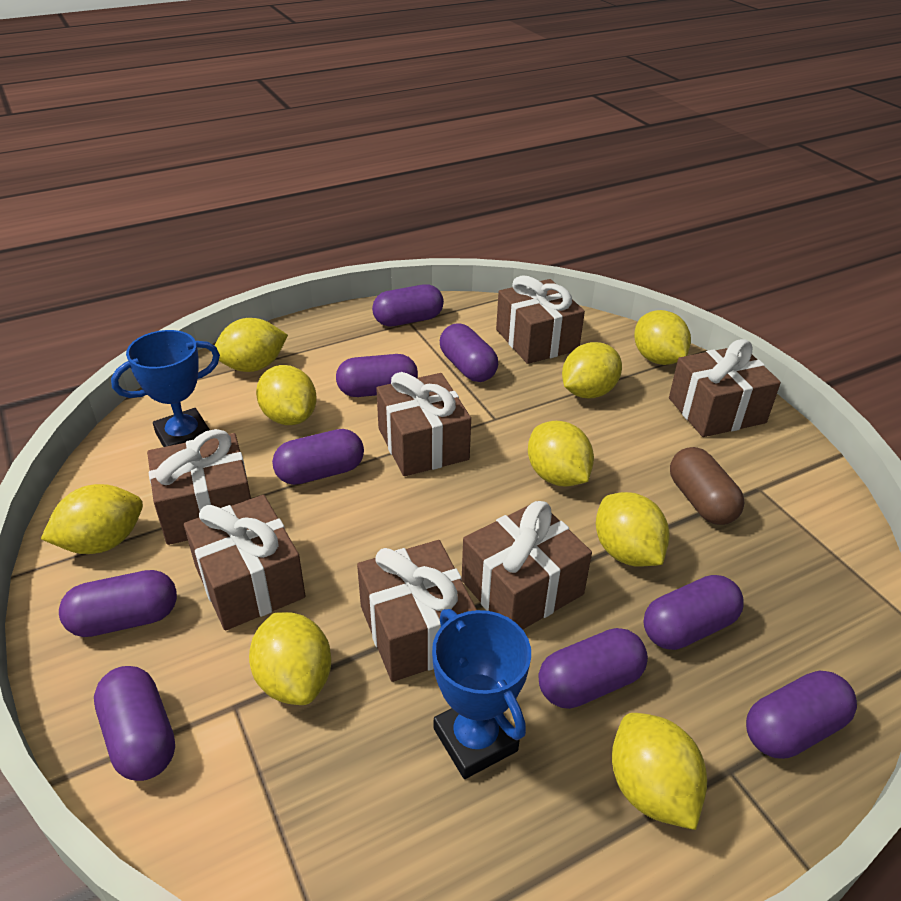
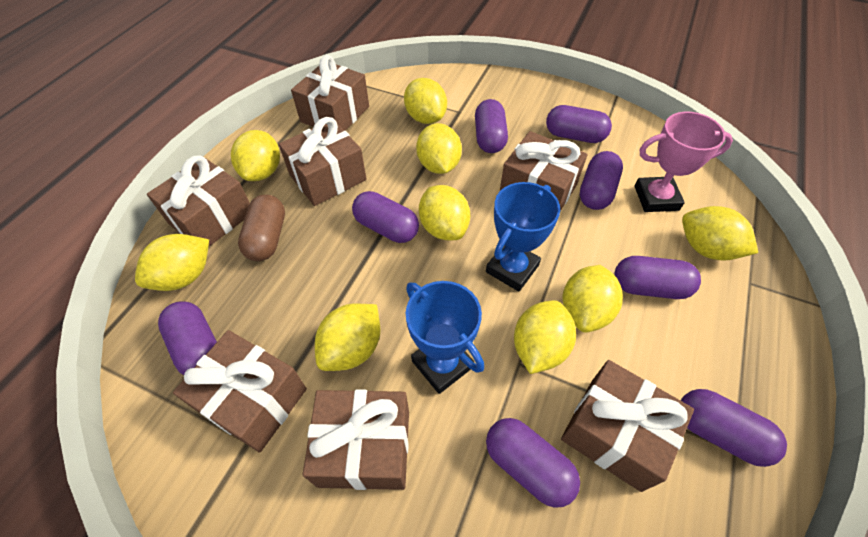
pink trophy: 0 -> 1
purple capsule: 9 -> 8

